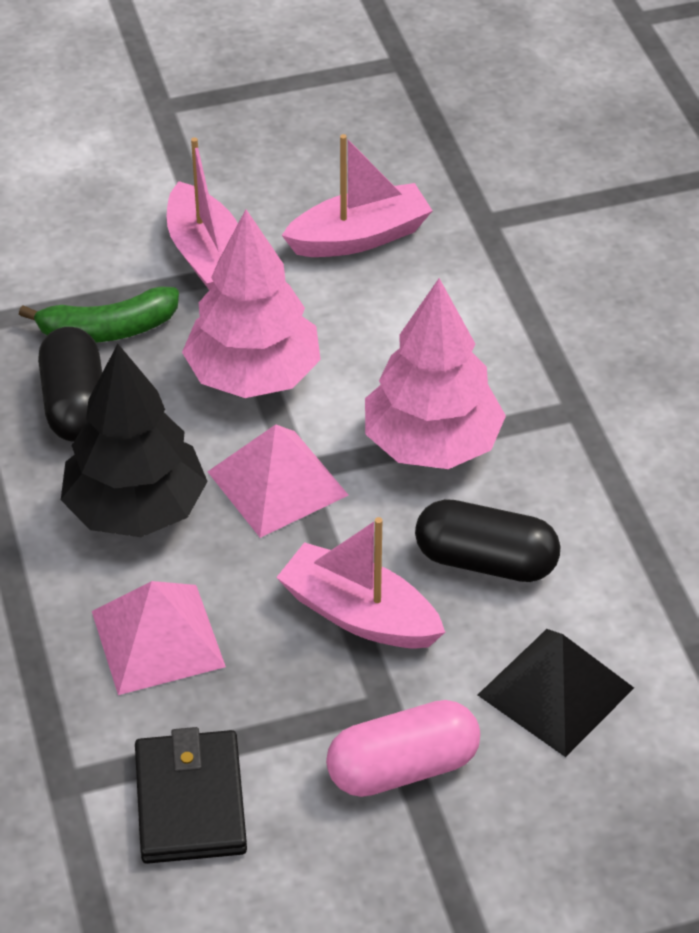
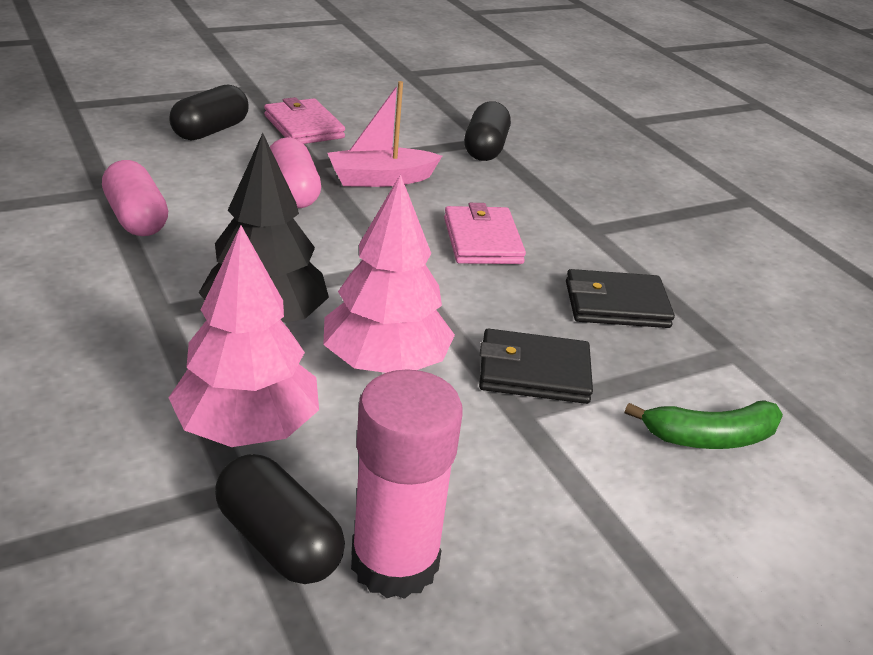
black capsule: 2 -> 3
black pyramid: 1 -> 0
black wallet: 1 -> 2
pink boat: 3 -> 1
pink capsule: 1 -> 2
pink glue stick: 0 -> 1
pink pyramid: 2 -> 0
pink wallet: 0 -> 2

